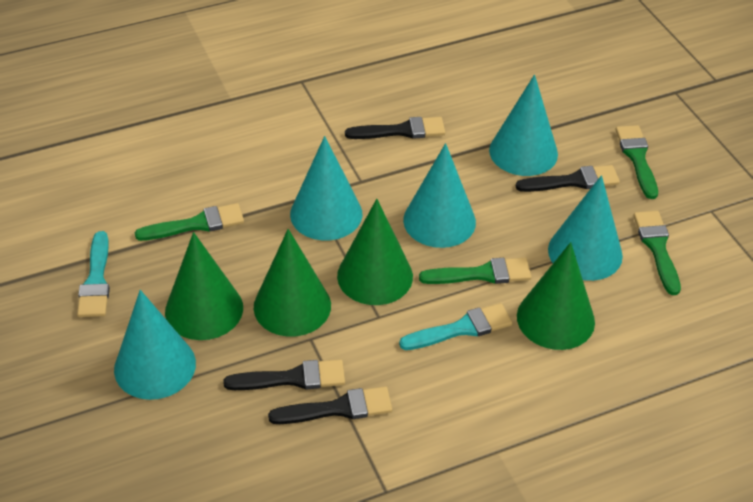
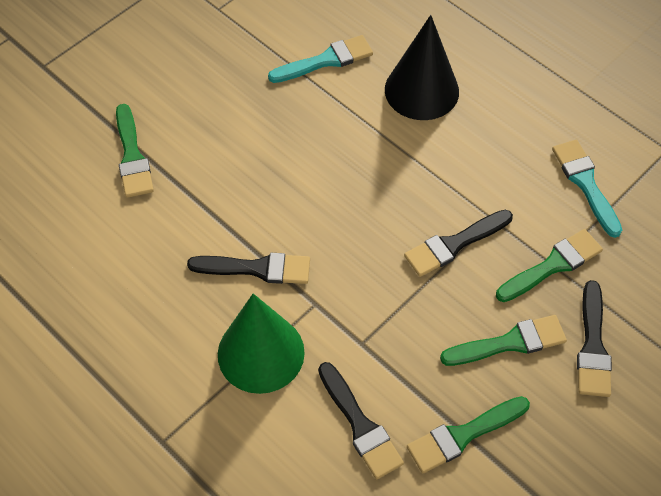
black cone: 0 -> 1
green cone: 4 -> 1
turquoise cone: 5 -> 0

